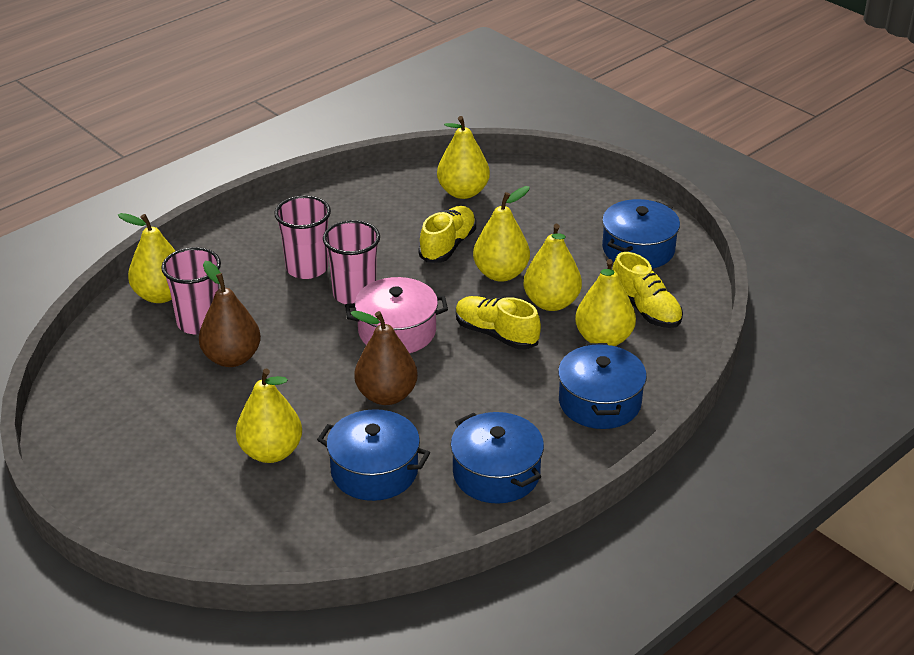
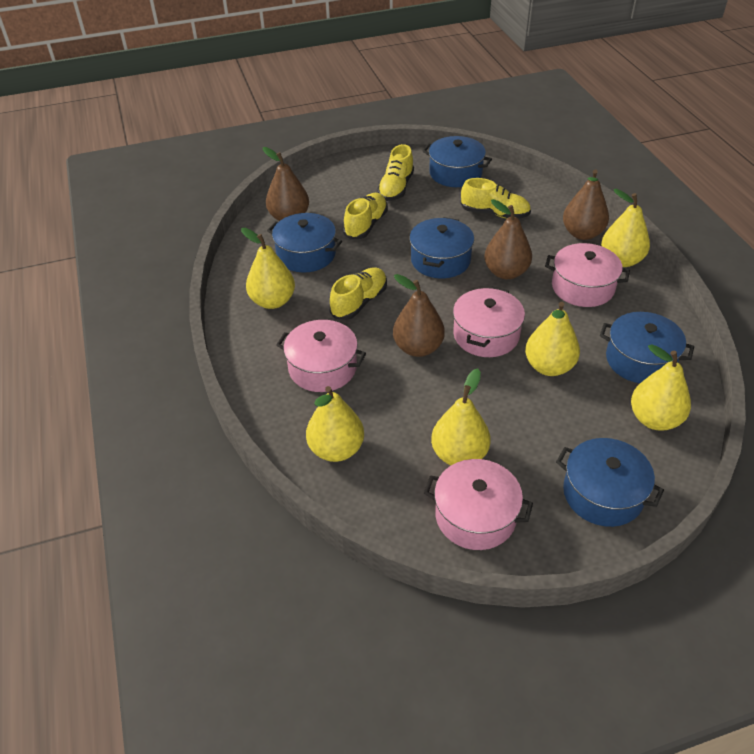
blue pot: 4 -> 5
brown pear: 2 -> 4
pink cup: 3 -> 0
pink pot: 1 -> 4
yellow shoe: 3 -> 4

